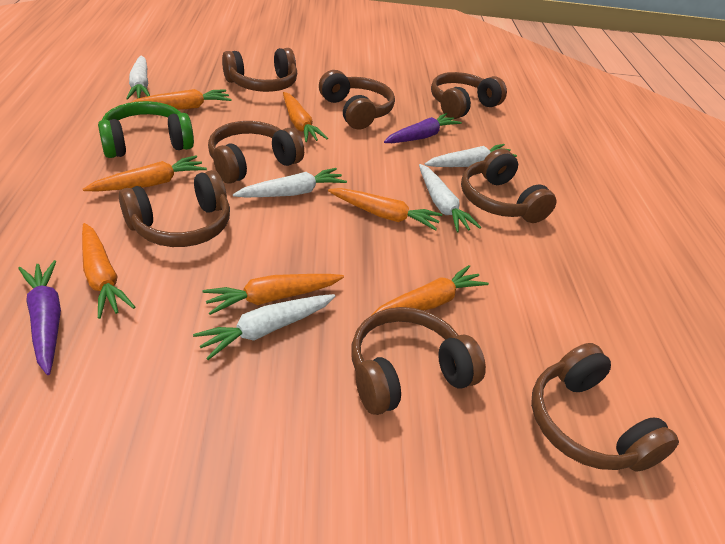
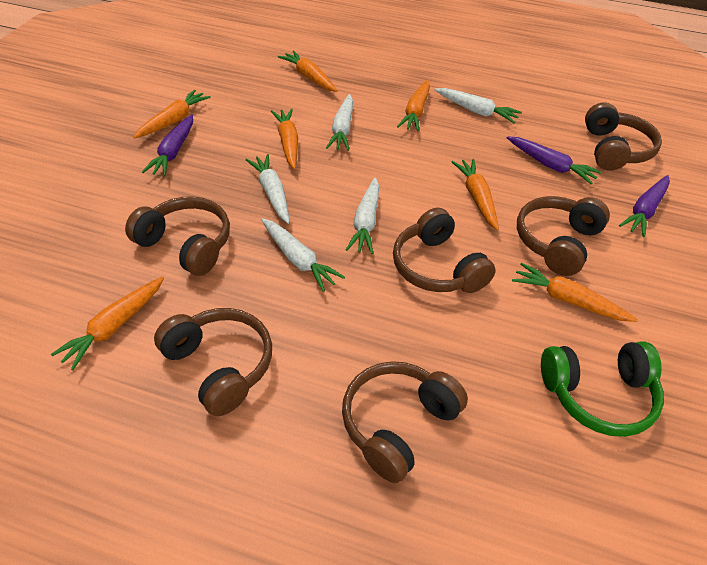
brown headphones: 8 -> 6
purple carrot: 2 -> 3

